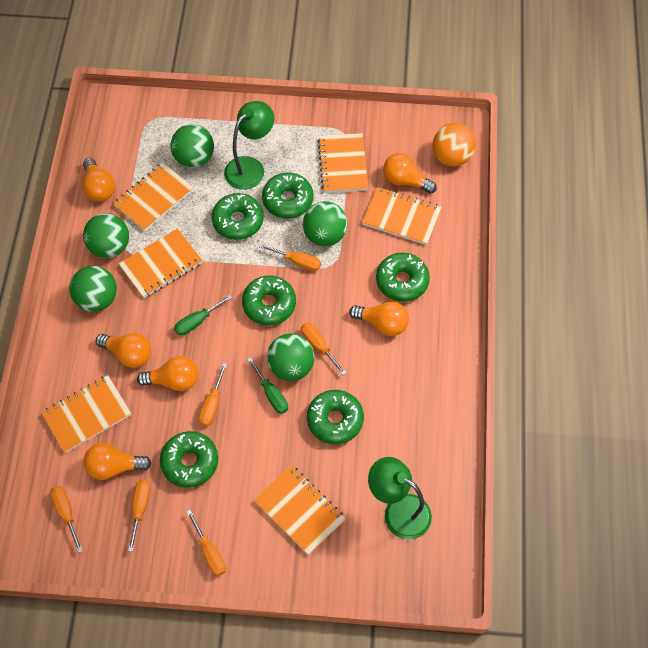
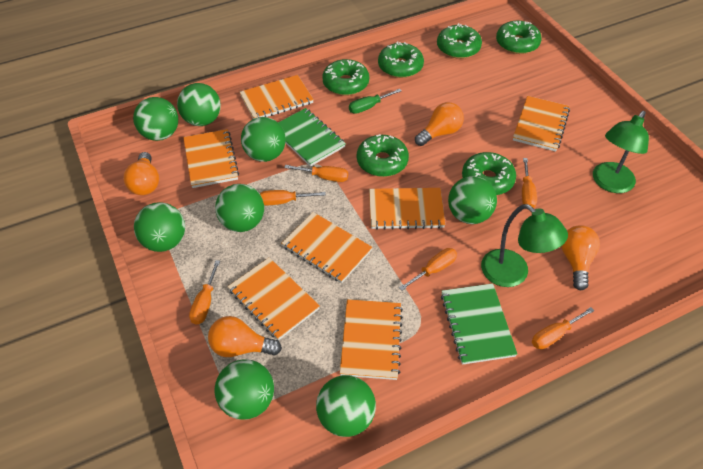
green ball: 5 -> 8
green notebook: 0 -> 2
green screwdriver: 2 -> 1
orange ball: 1 -> 0
orange light bulb: 6 -> 4
orange notebook: 6 -> 7

